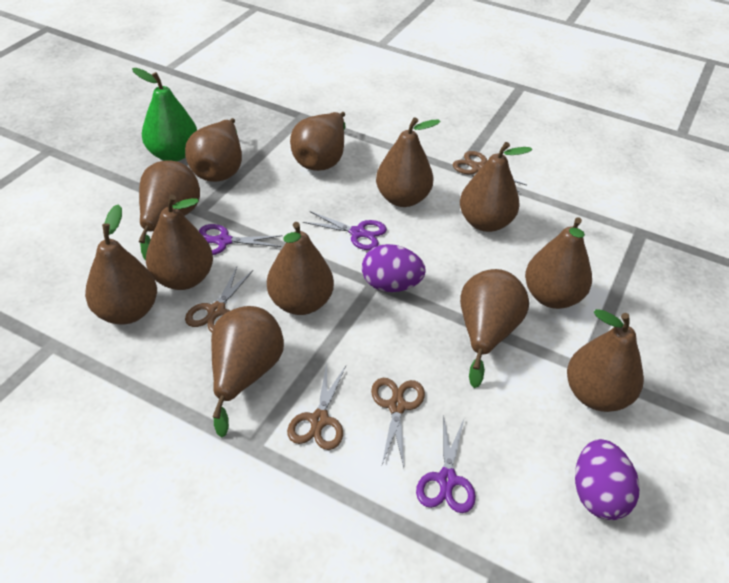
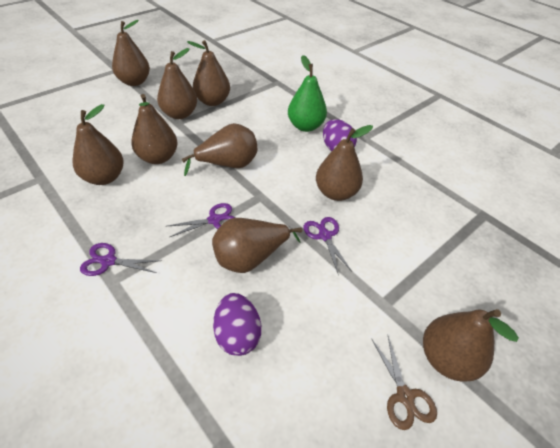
brown pear: 12 -> 9
brown scissors: 4 -> 1

